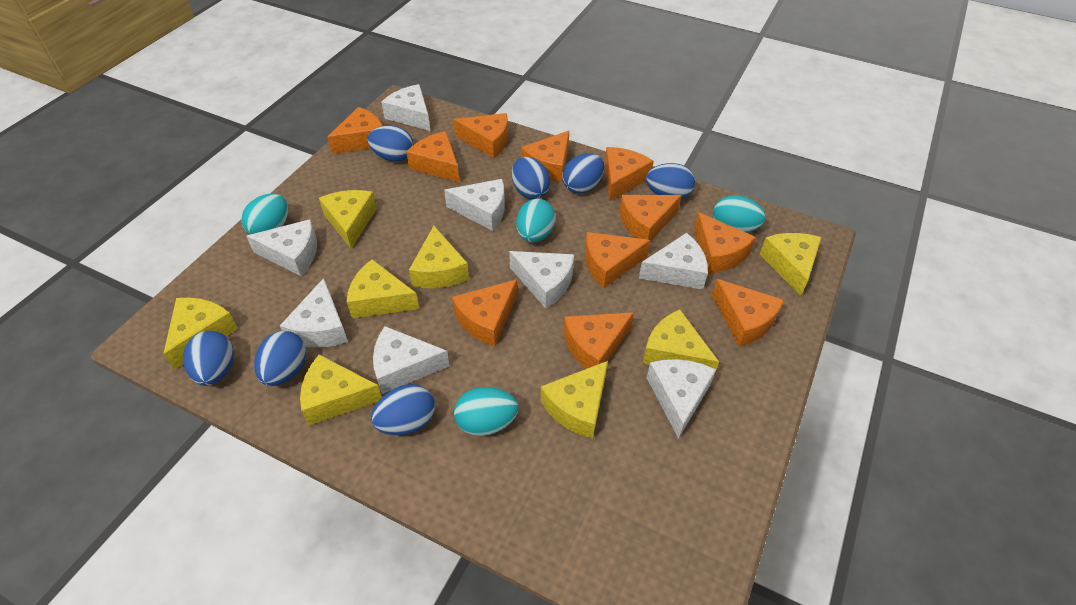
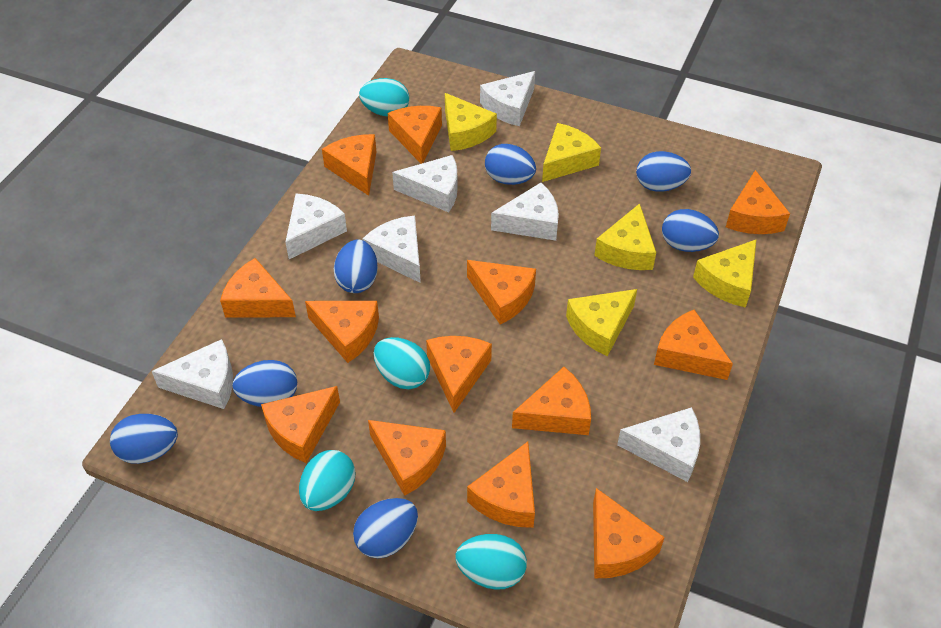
orange cheese: 11 -> 13
white cheese: 8 -> 7
yellow cheese: 8 -> 5

